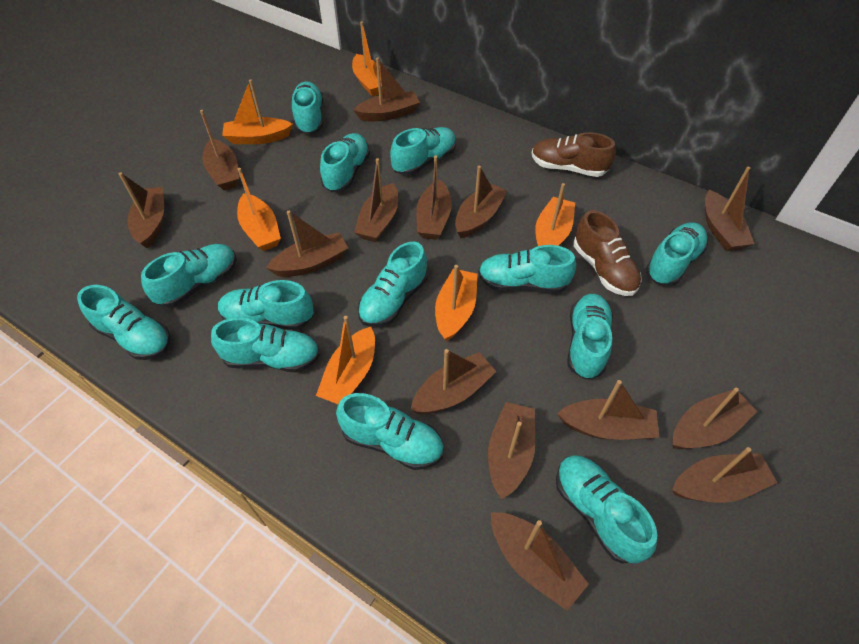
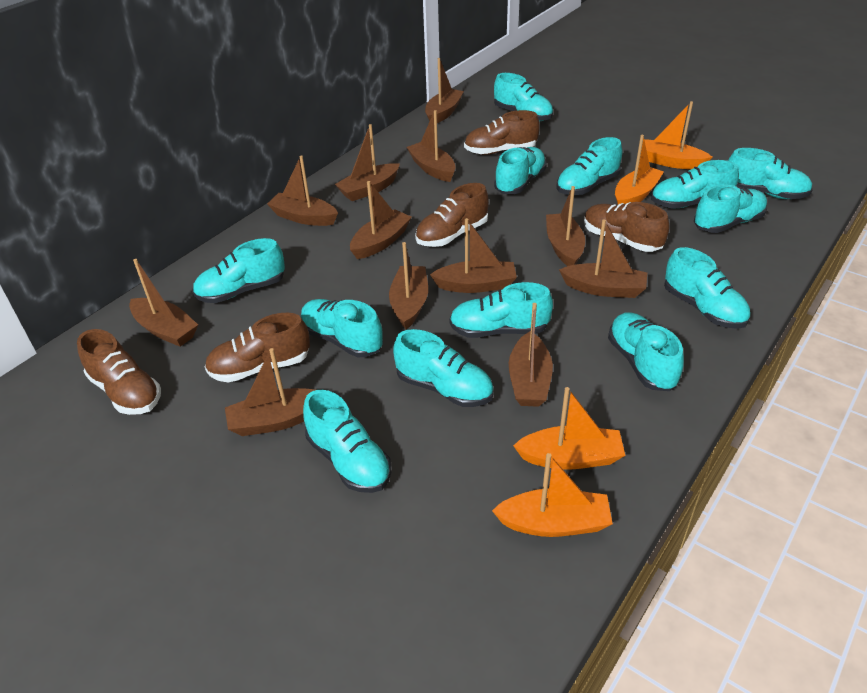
brown boat: 14 -> 12
brown shoe: 2 -> 5
orange boat: 6 -> 4

